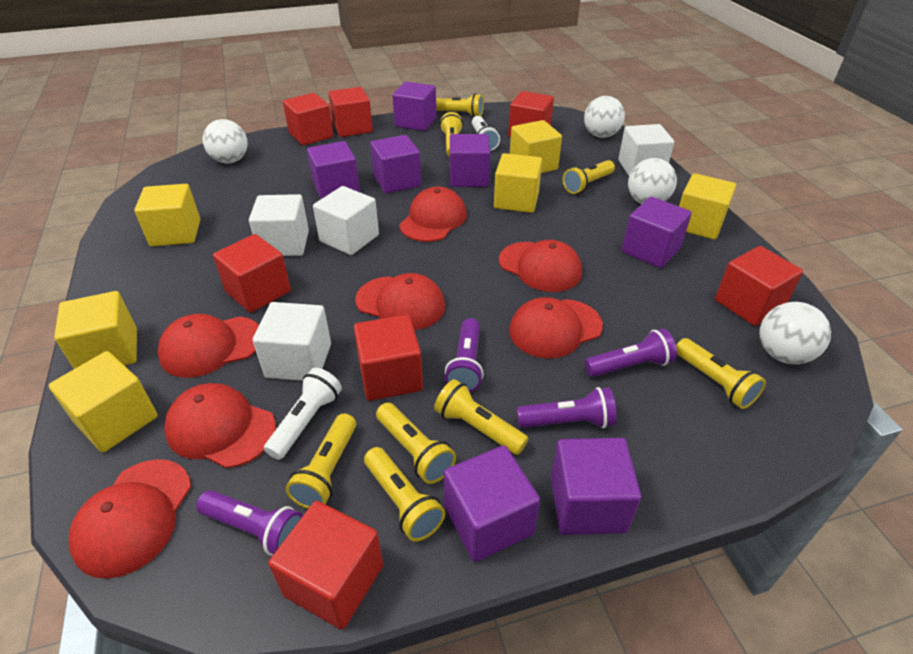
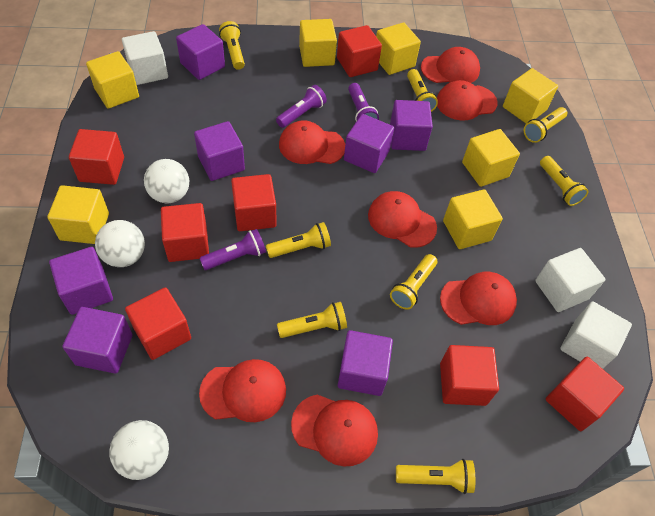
purple flashlight: 4 -> 3
white ball: 4 -> 3
white cube: 4 -> 3
white flashlight: 2 -> 0
yellow cube: 6 -> 7

